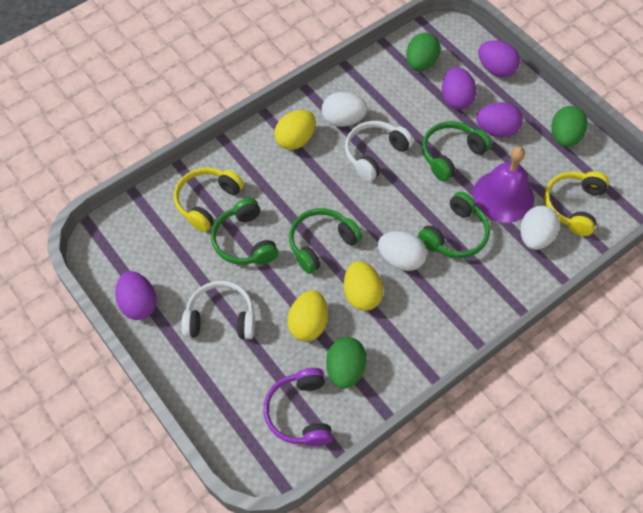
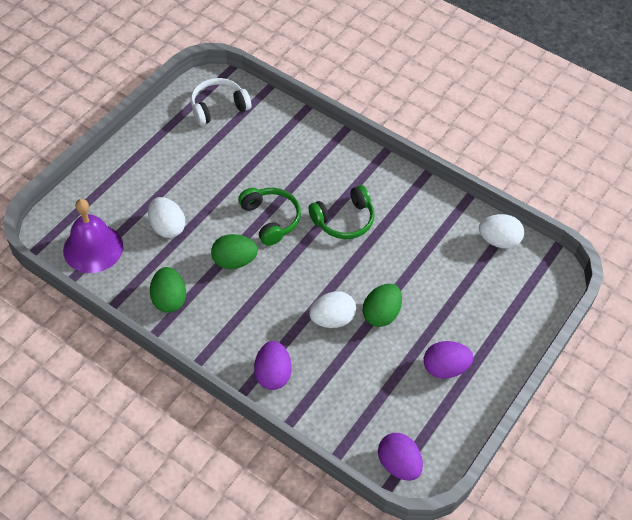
green headphones: 4 -> 2
purple egg: 4 -> 3
purple headphones: 1 -> 0
white headphones: 2 -> 1
yellow egg: 3 -> 0
yellow headphones: 2 -> 0

